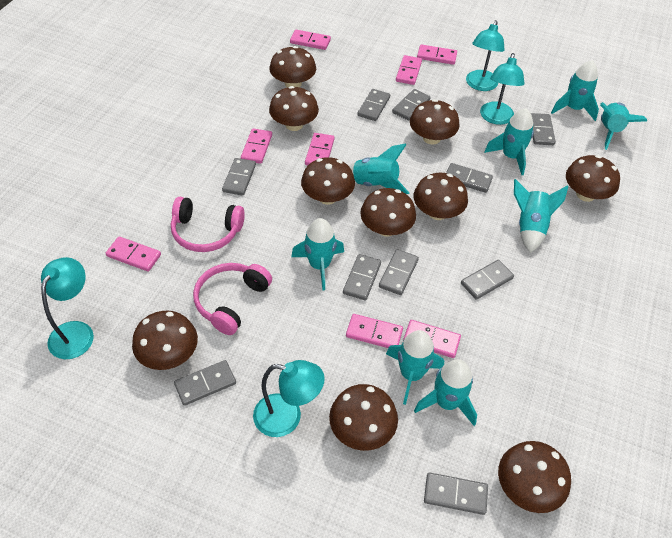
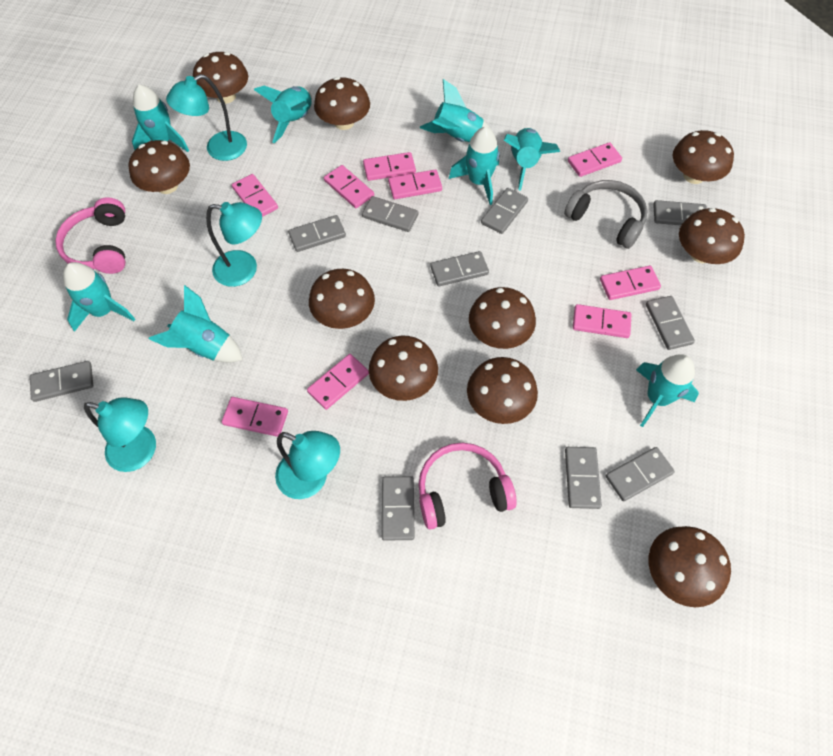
grey headphones: 0 -> 1
pink domino: 8 -> 9

